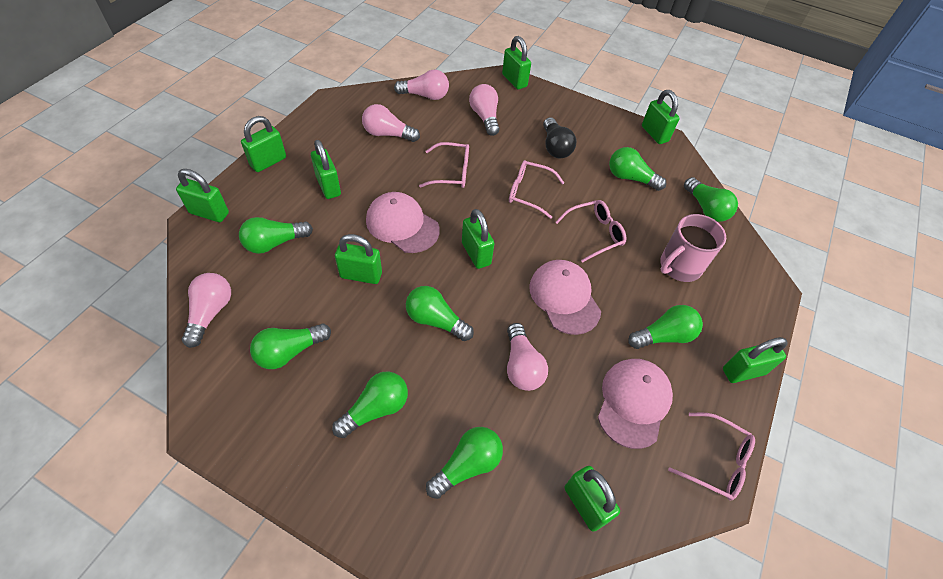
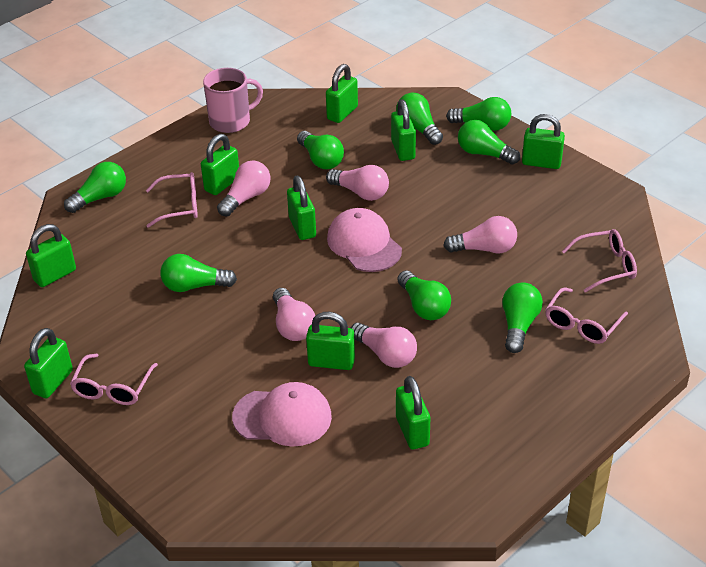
black light bulb: 1 -> 0
pink cap: 3 -> 2

